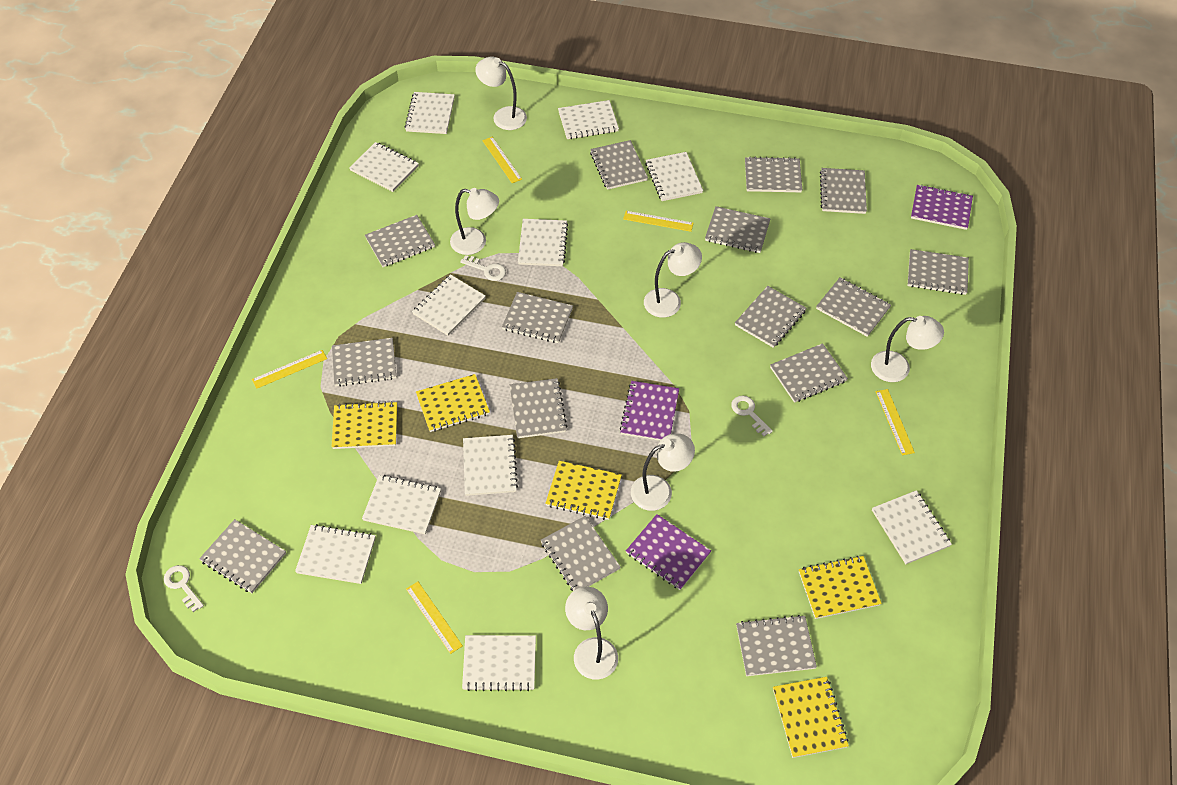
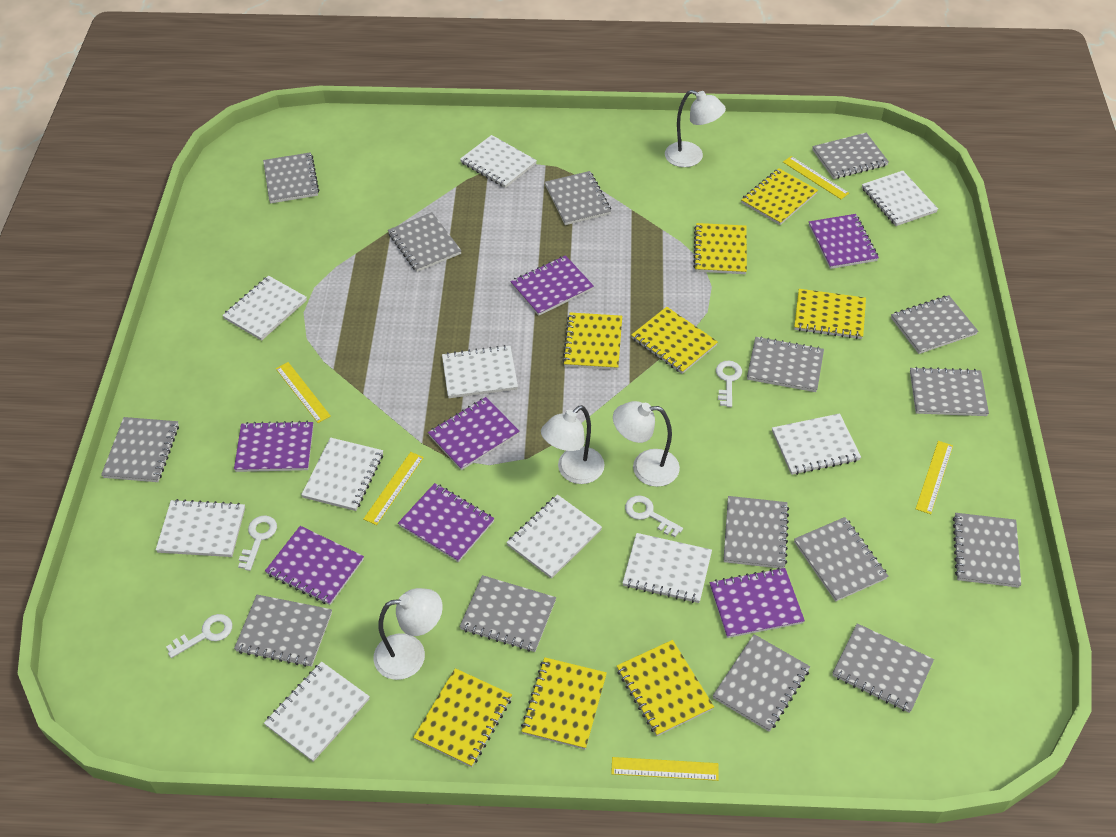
purple notebook: 3 -> 7
white key: 3 -> 4
white lamp: 6 -> 4
white notebook: 11 -> 10
yellow notebook: 5 -> 8

